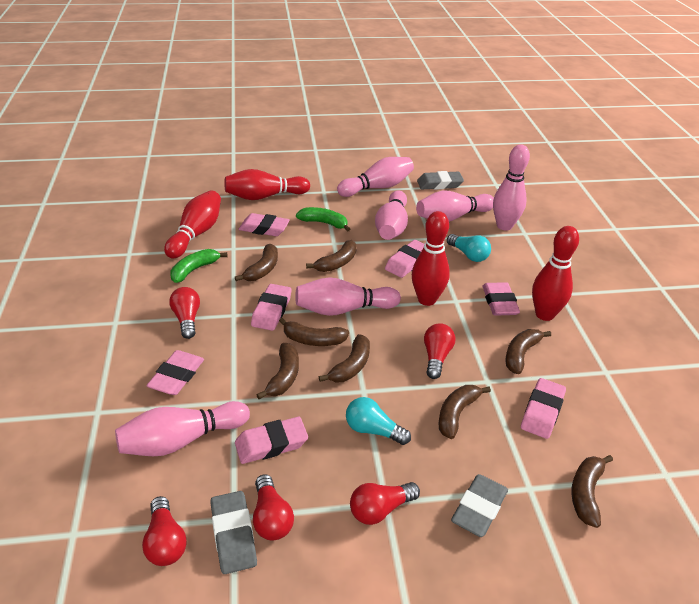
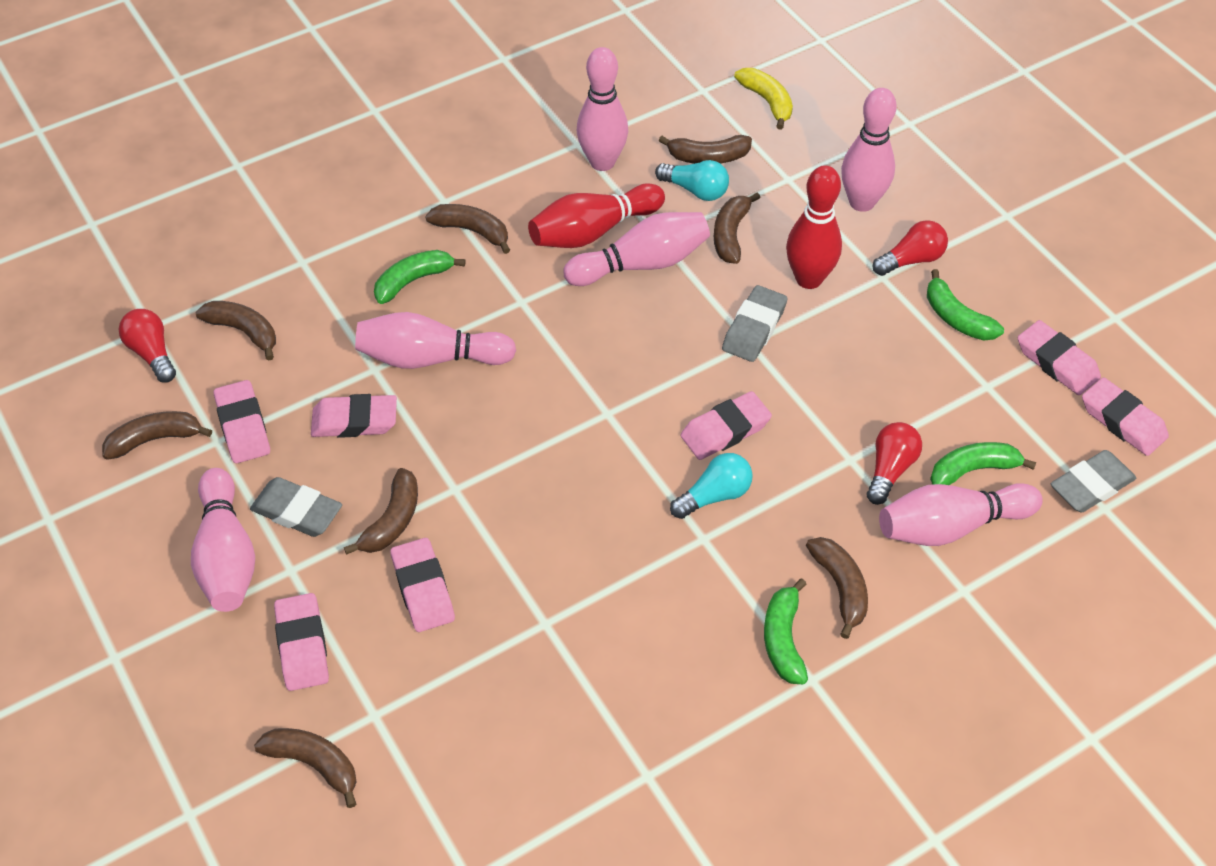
green banana: 2 -> 4
red bowling pin: 4 -> 2
red light bulb: 5 -> 3
yellow banana: 0 -> 1

